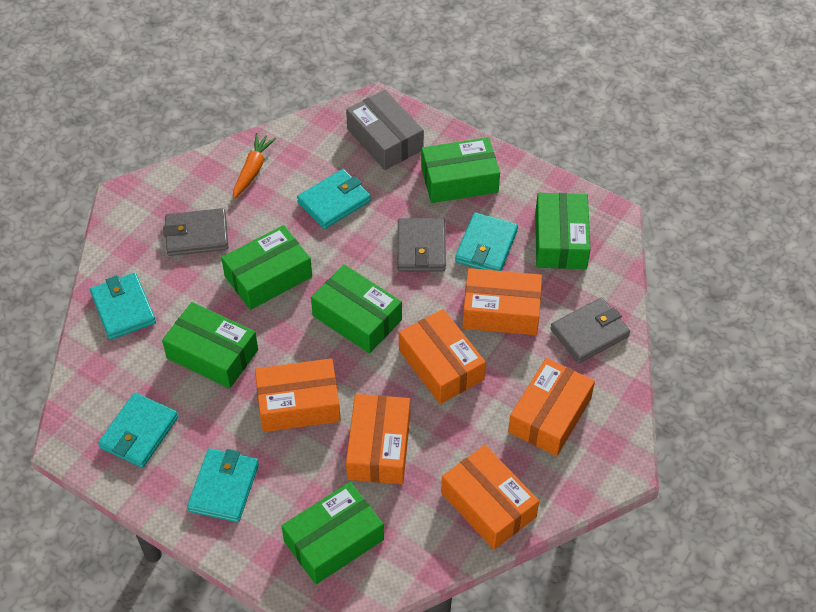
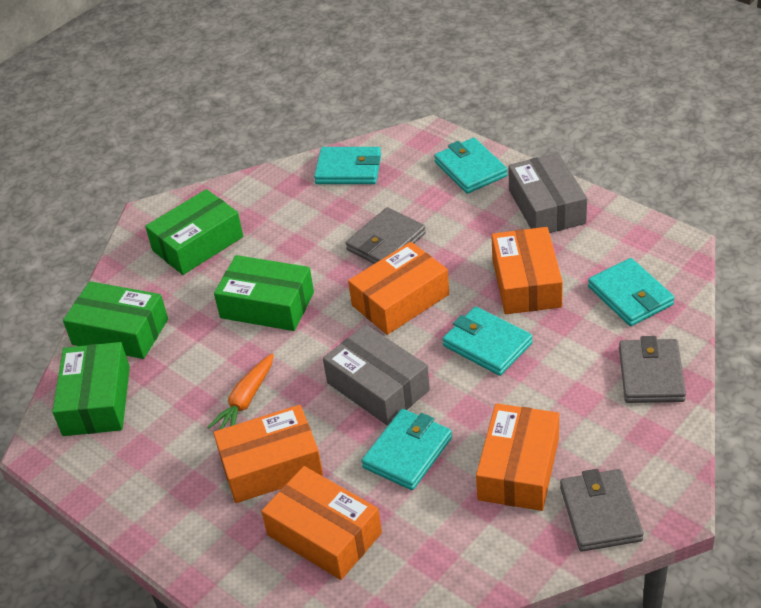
green box: 6 -> 4
grey box: 1 -> 2
orange box: 6 -> 5

